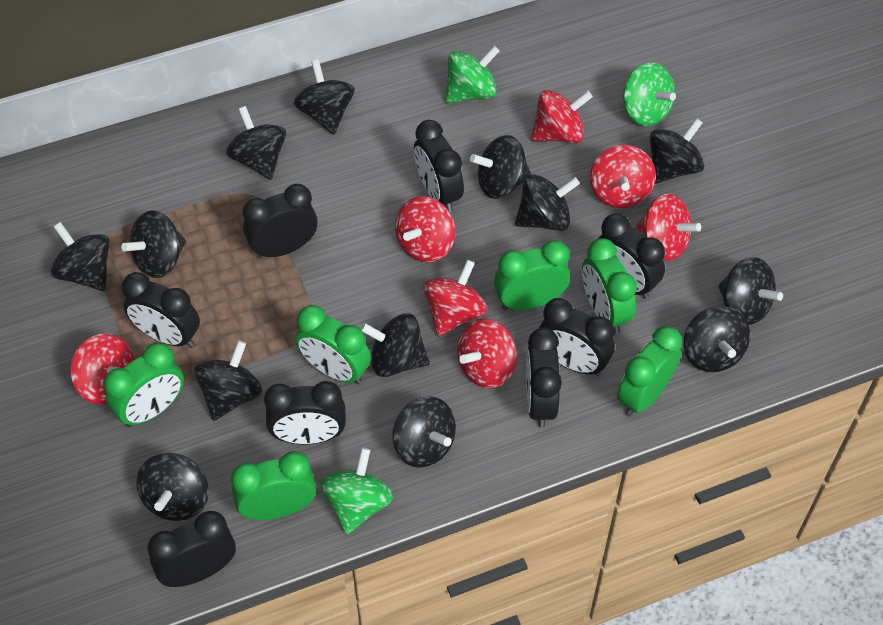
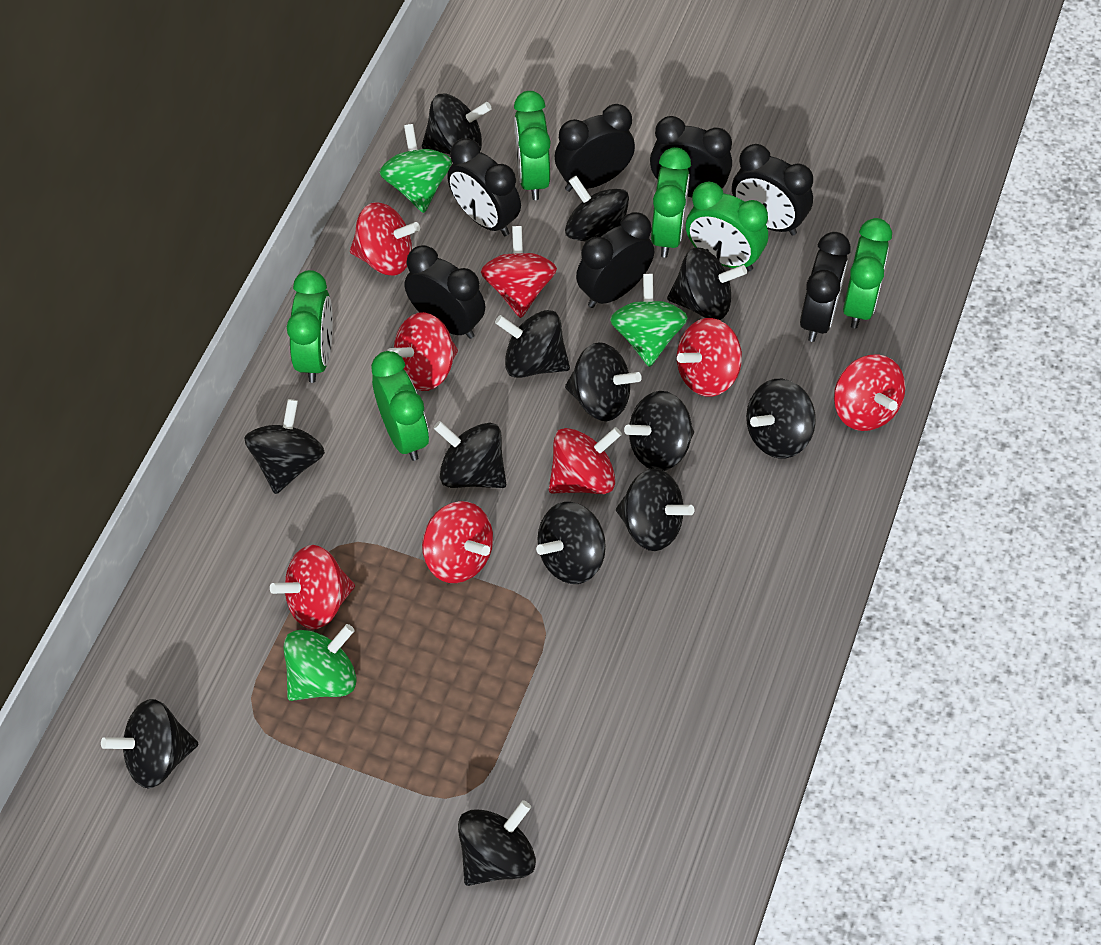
black clock: 8 -> 7
red spinning top: 7 -> 8

